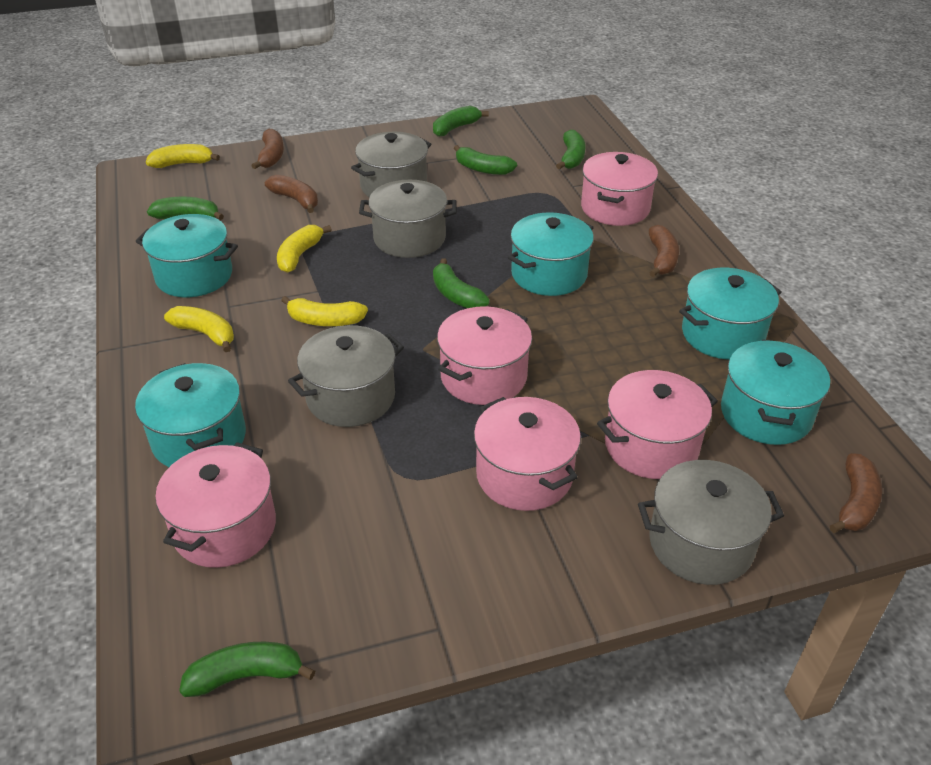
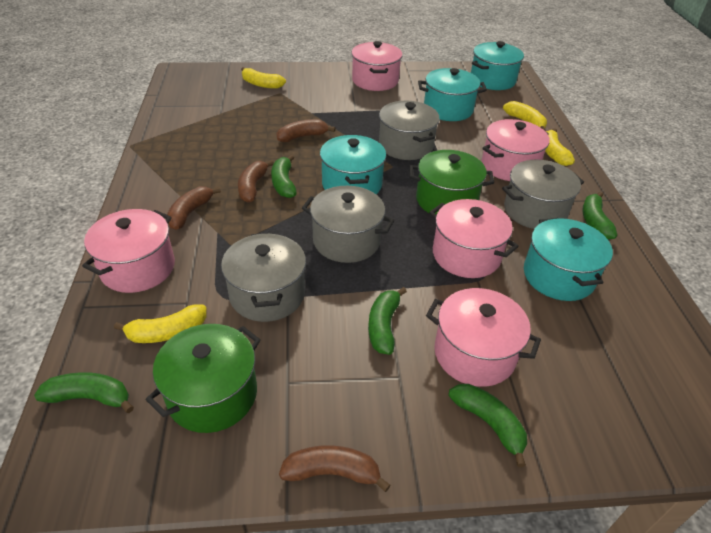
green banana: 6 -> 5
green pot: 0 -> 2
turquoise pot: 5 -> 4

